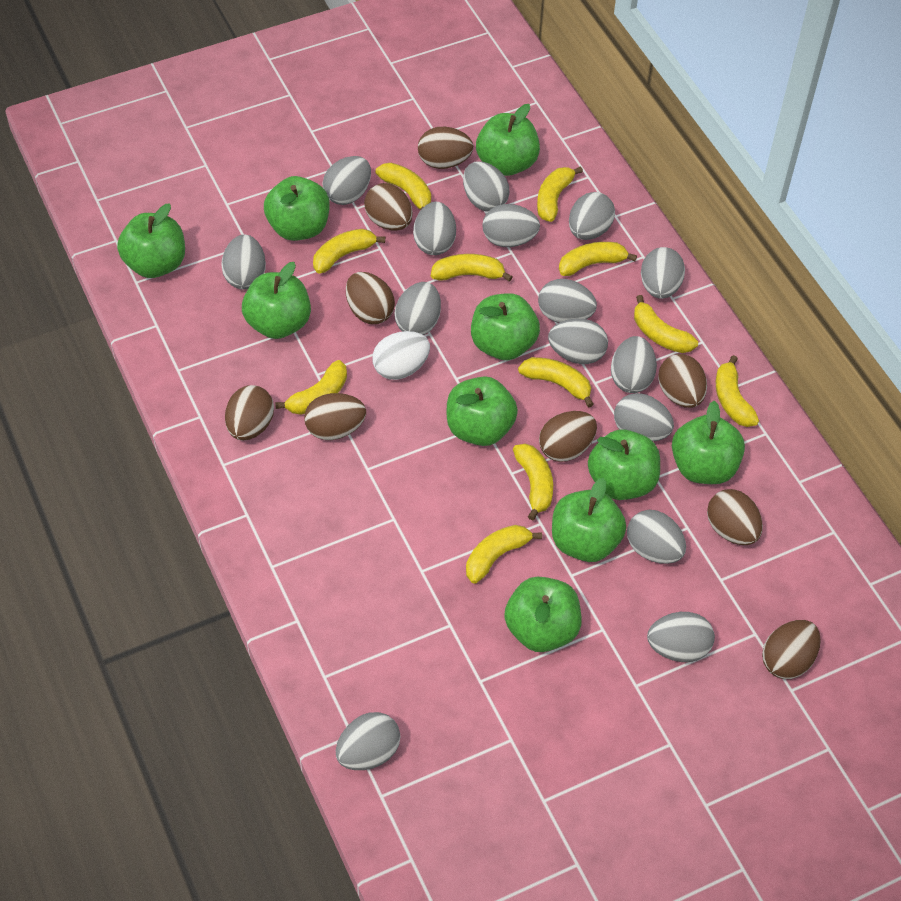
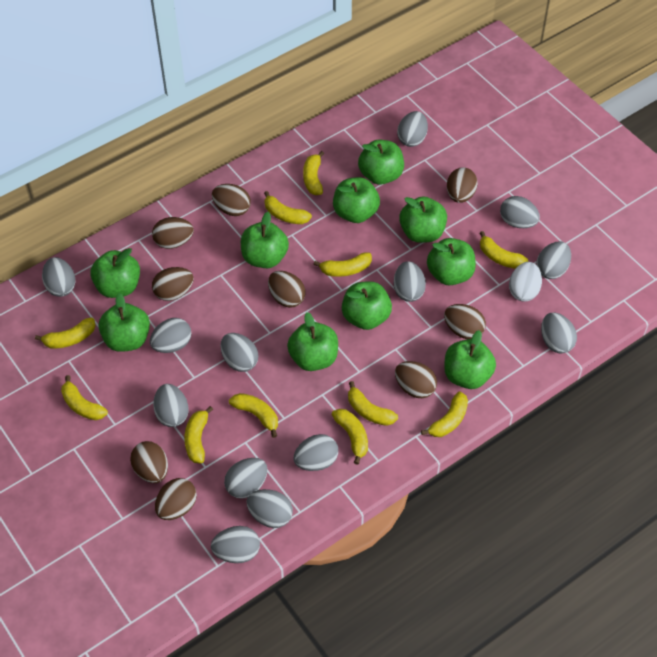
grey egg: 15 -> 13

